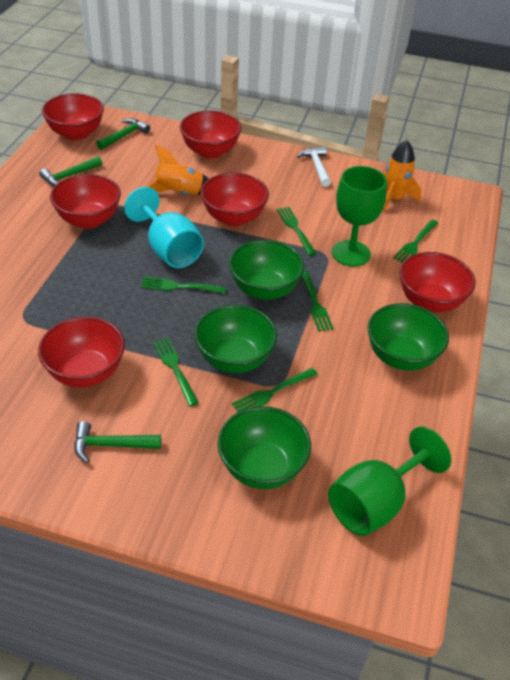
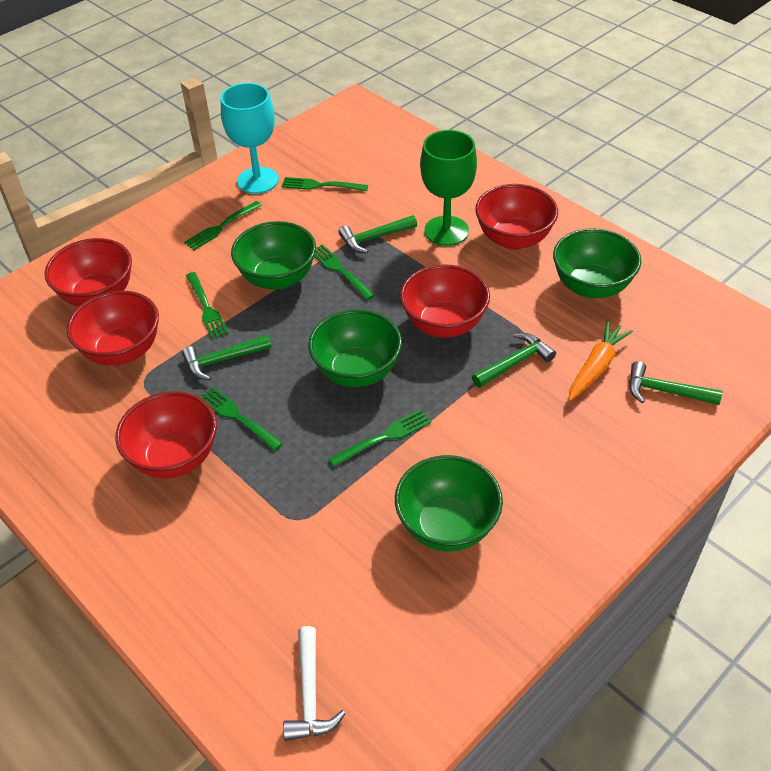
green goblet: 2 -> 1
green hammer: 3 -> 4
orange carrot: 0 -> 1
orange rocket: 2 -> 0
red bowl: 6 -> 5

